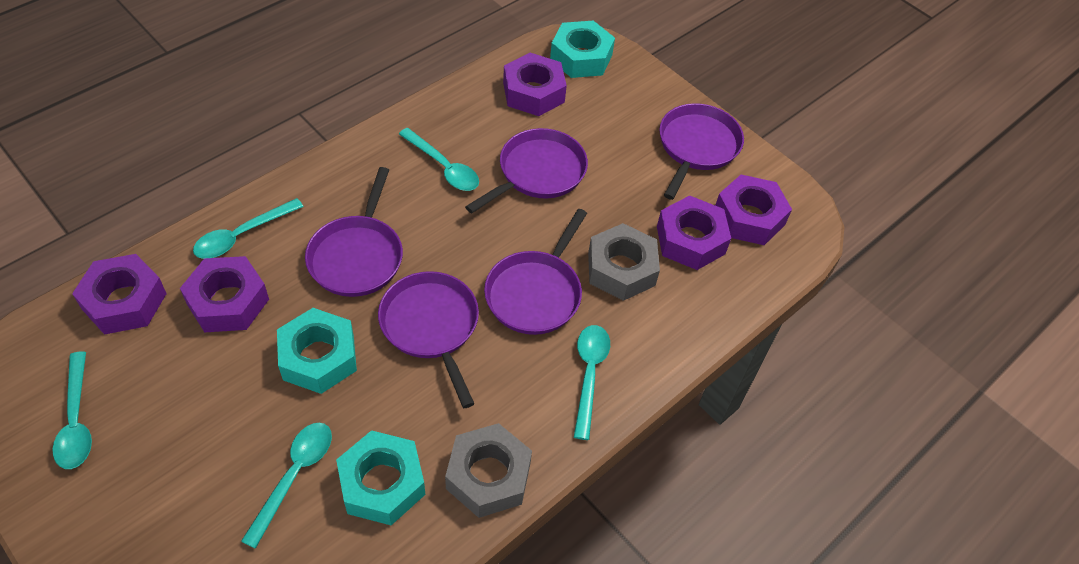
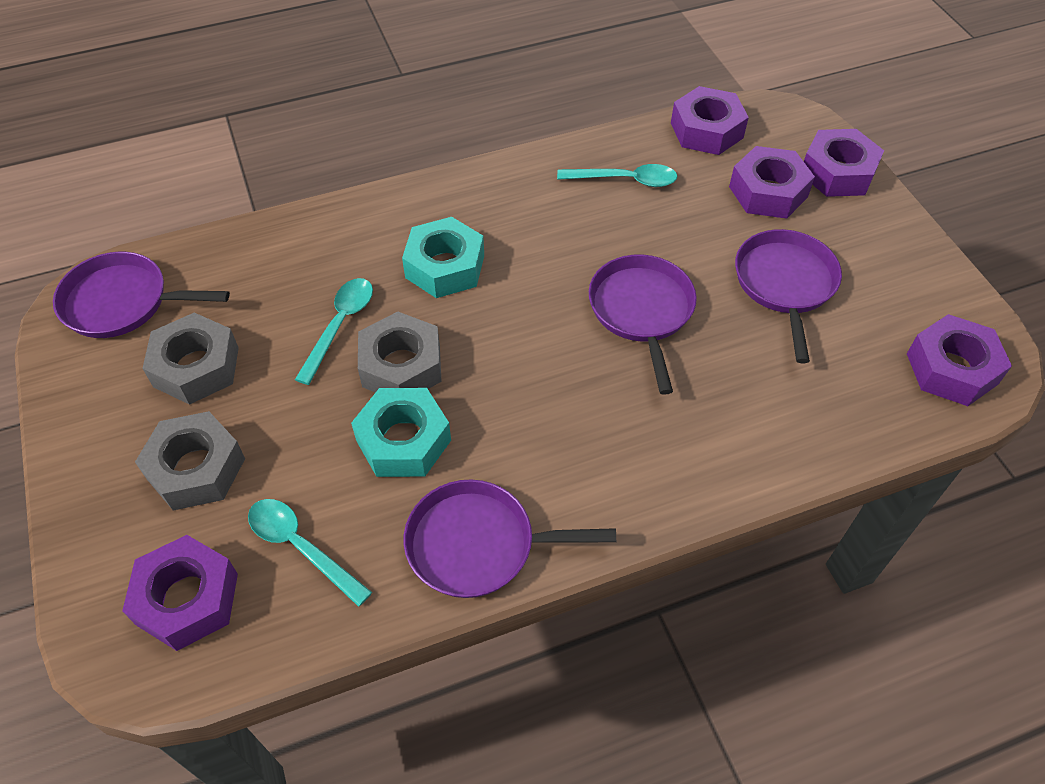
grey nut: 2 -> 3
purple pan: 5 -> 4
turquoise nut: 3 -> 2
turquoise spoon: 5 -> 3

